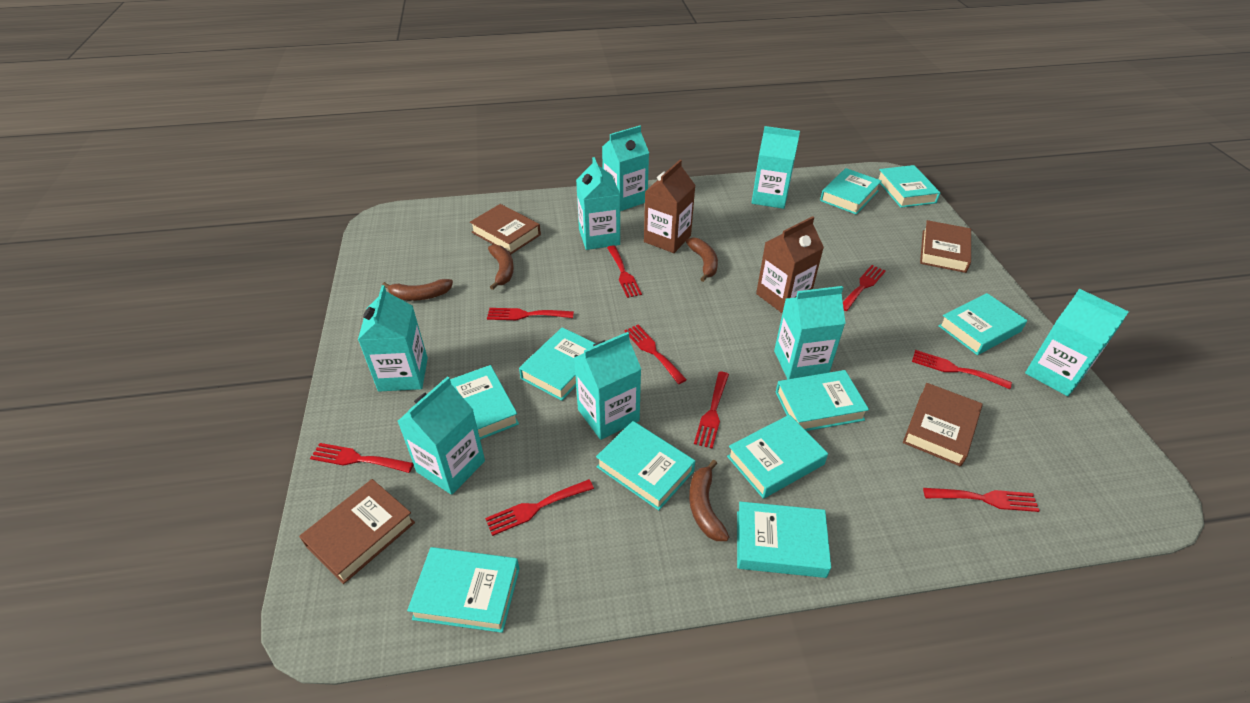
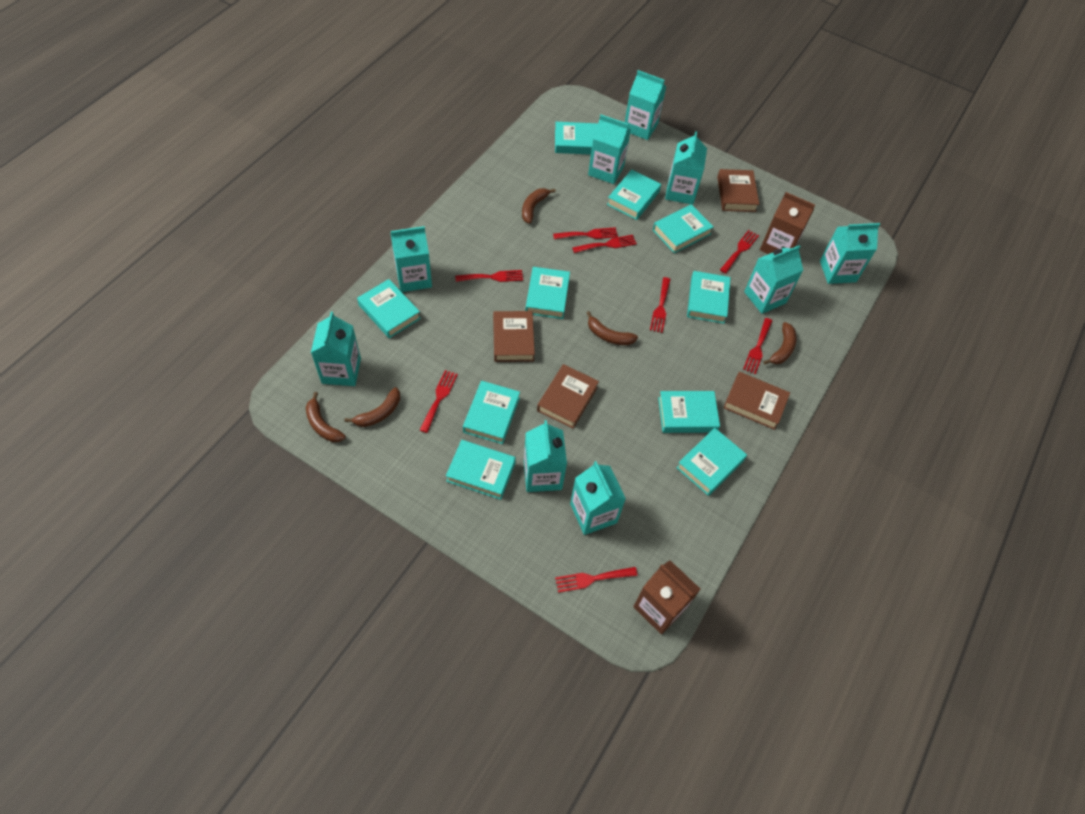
brown banana: 4 -> 5
red fork: 9 -> 8
turquoise carton: 8 -> 9

